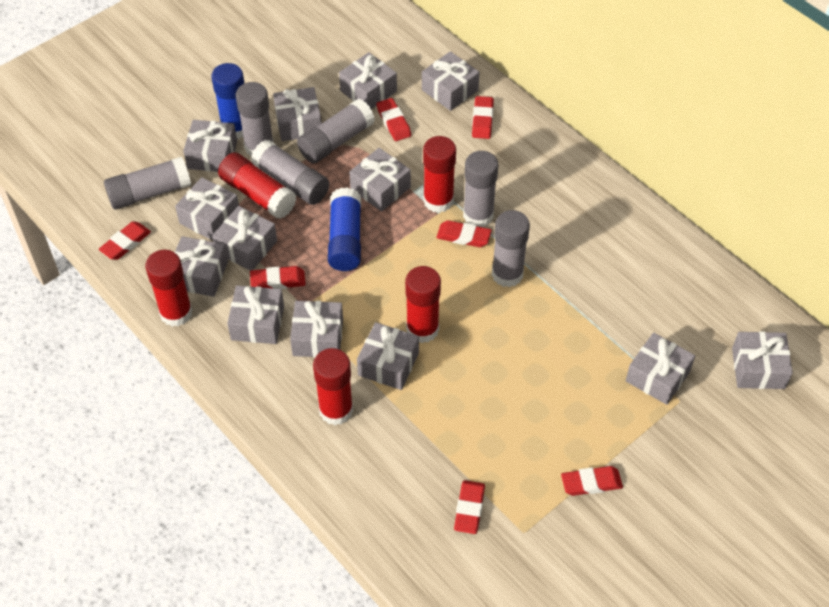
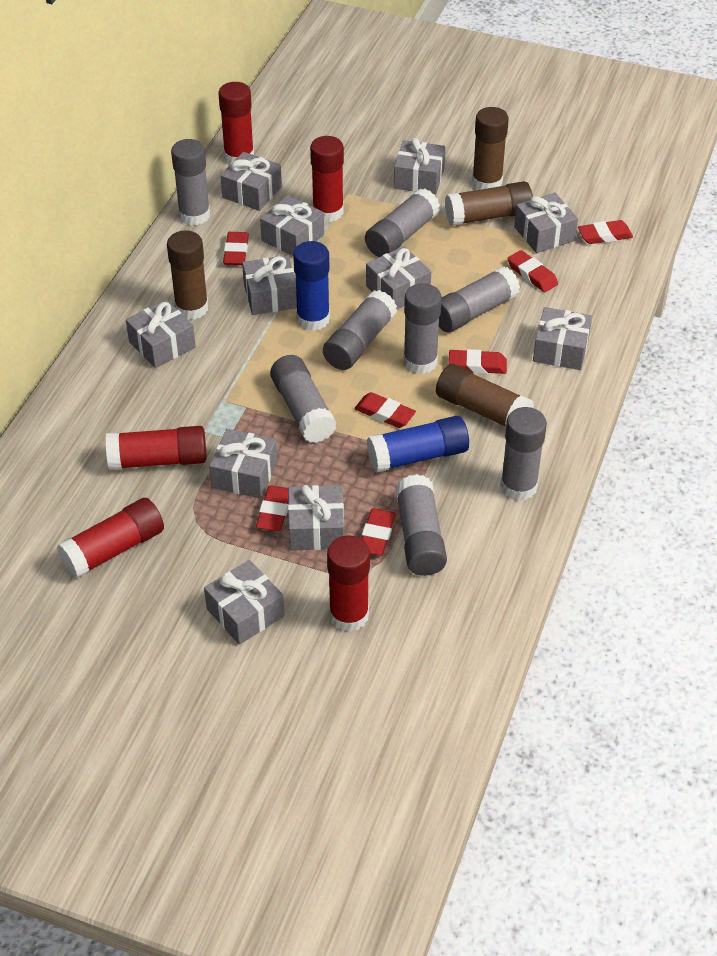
brown glue stick: 0 -> 4
grey gift: 13 -> 11
grey glue stick: 6 -> 8

